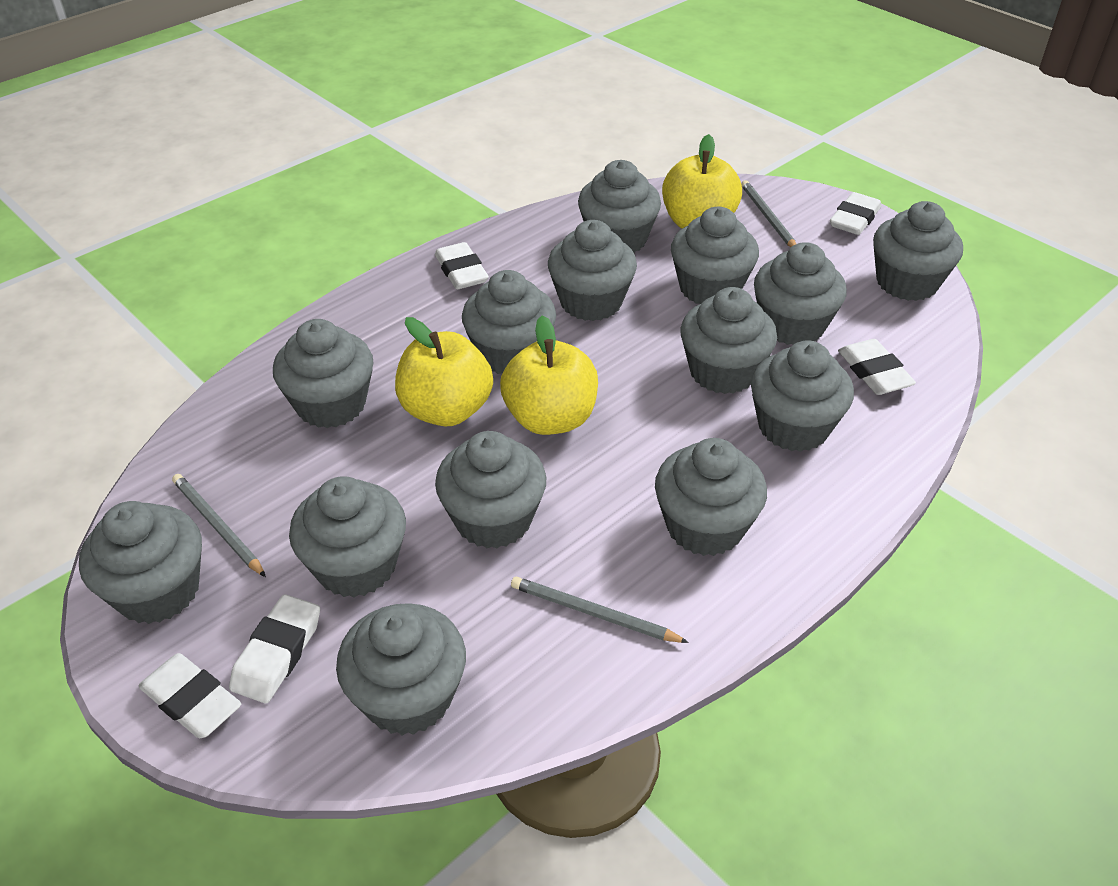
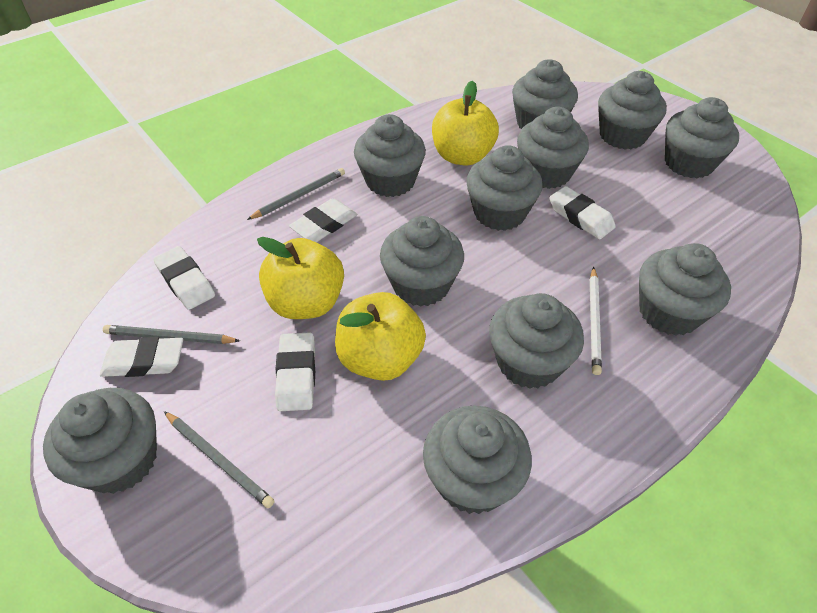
grey cupcake: 14 -> 11
white pencil: 0 -> 1

